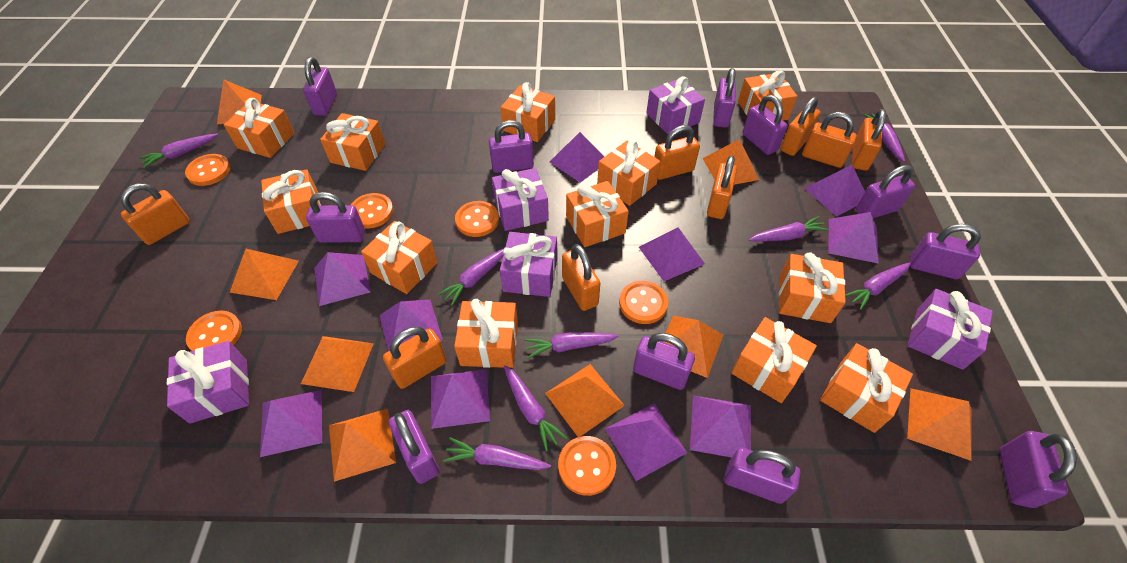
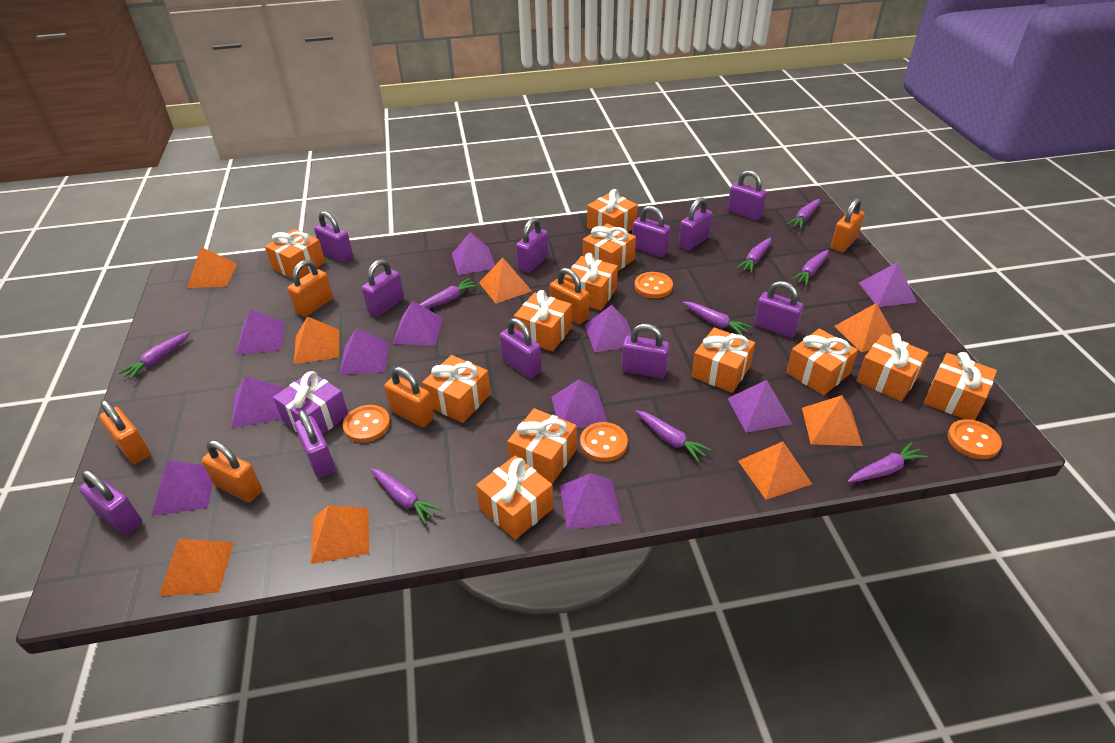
orange button: 6 -> 4
orange padlock: 8 -> 6
purple carrot: 8 -> 9
purple gift: 5 -> 1
purple pyramid: 10 -> 11

